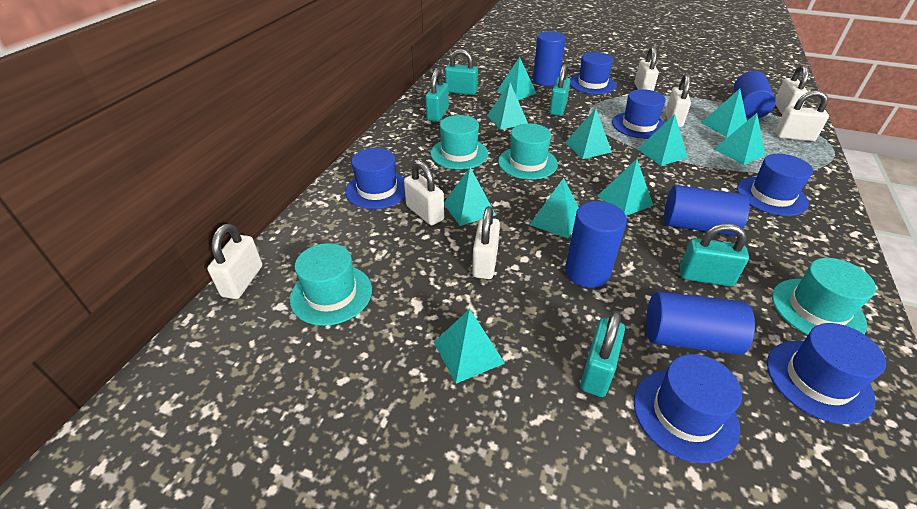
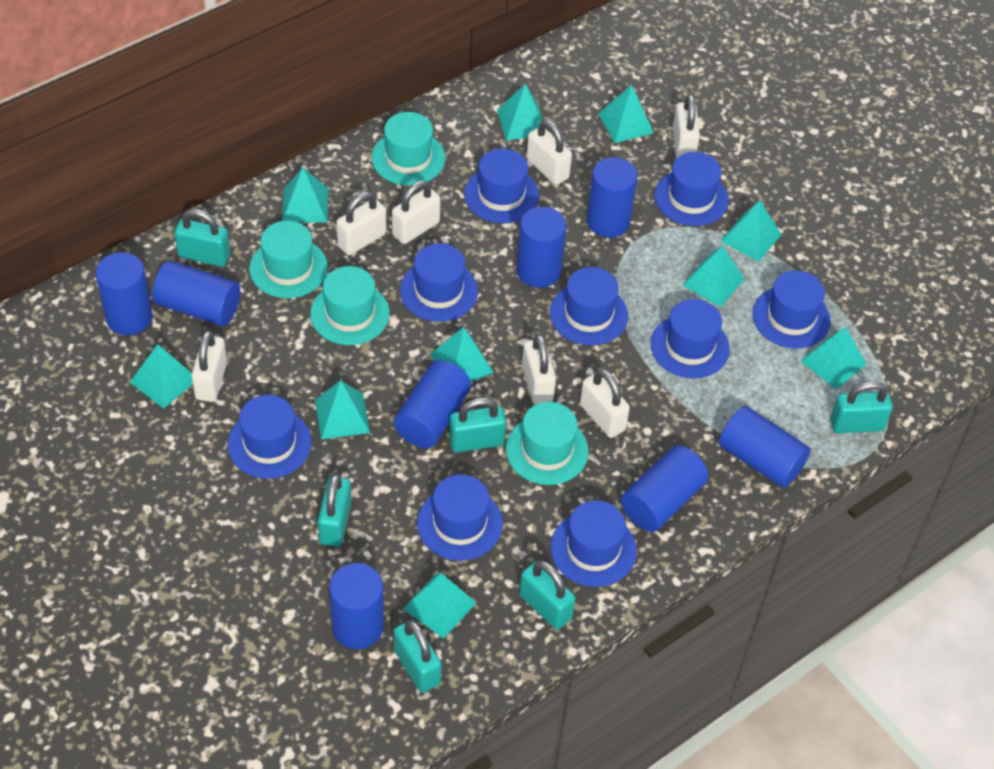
blue cylinder: 5 -> 8
blue hat: 6 -> 9
turquoise padlock: 5 -> 6

